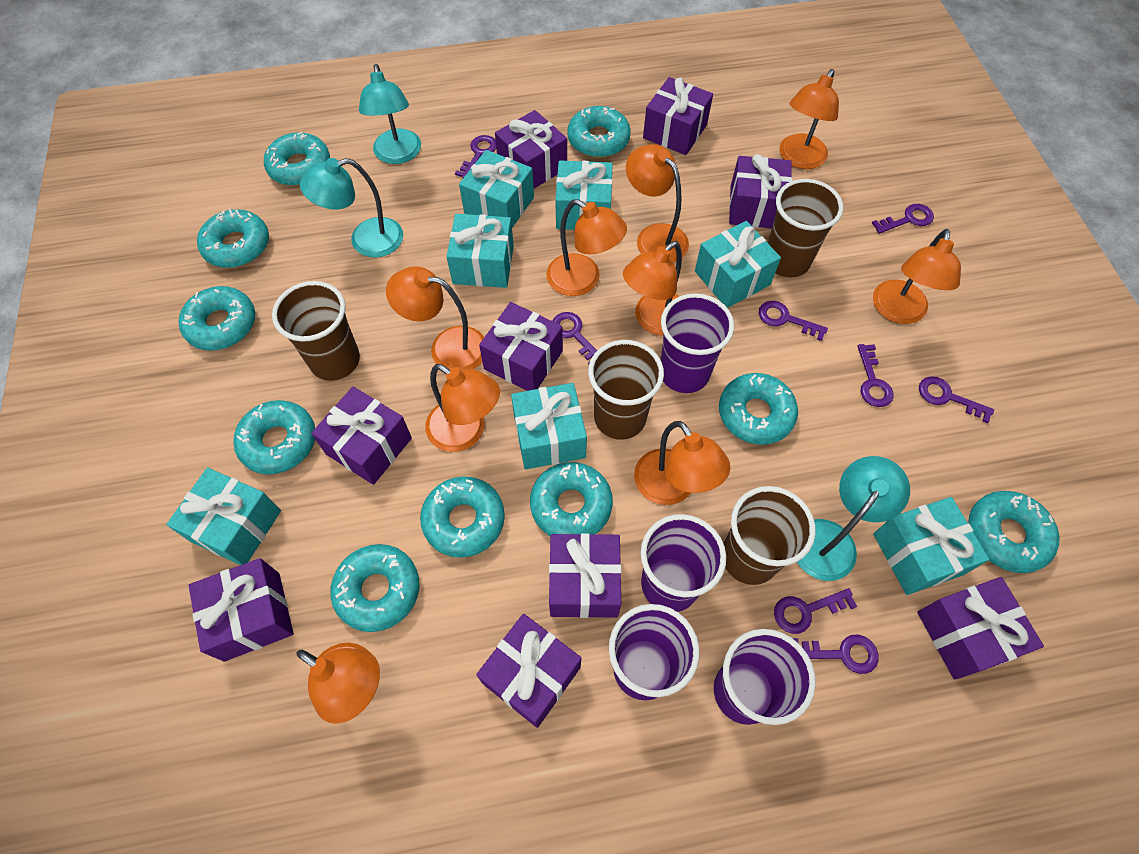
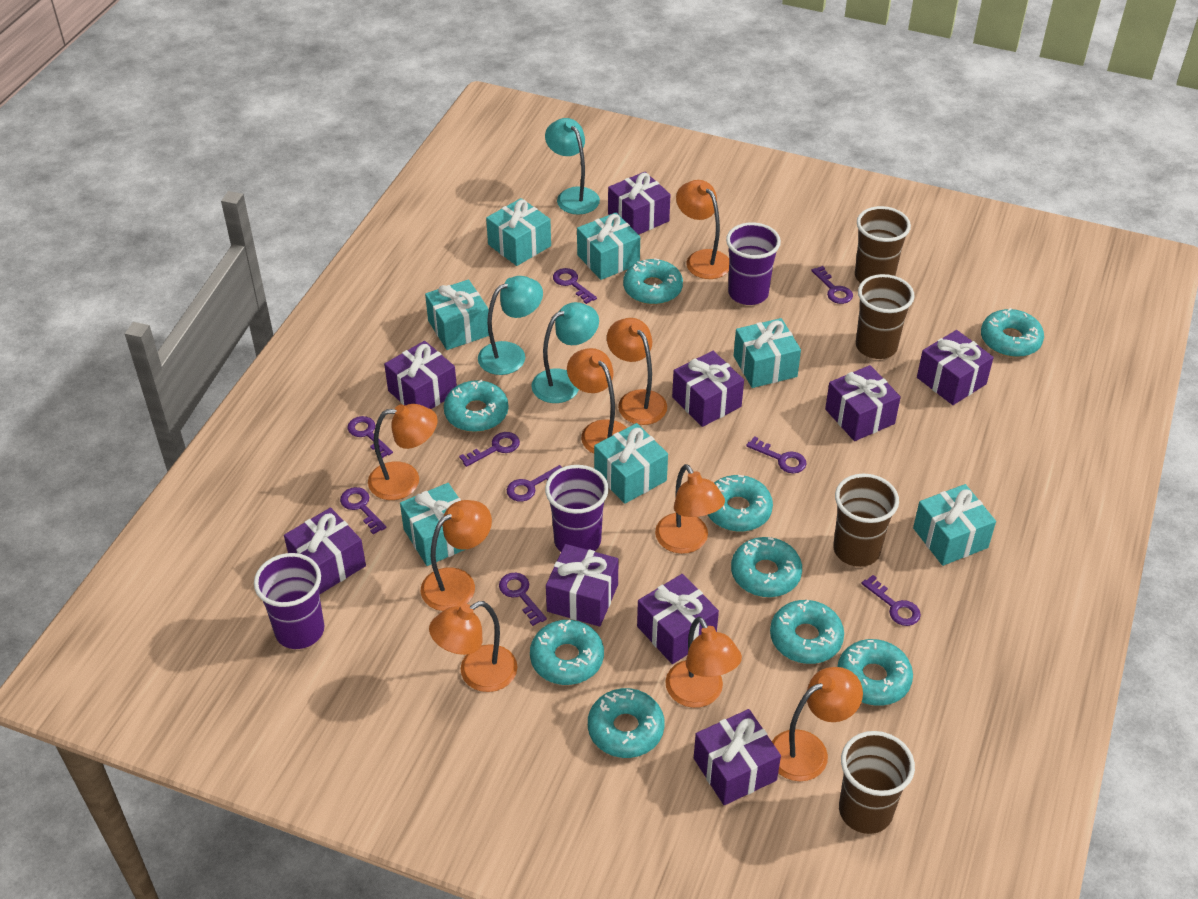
purple cup: 4 -> 3
purple key: 8 -> 9
turquoise donut: 10 -> 9

